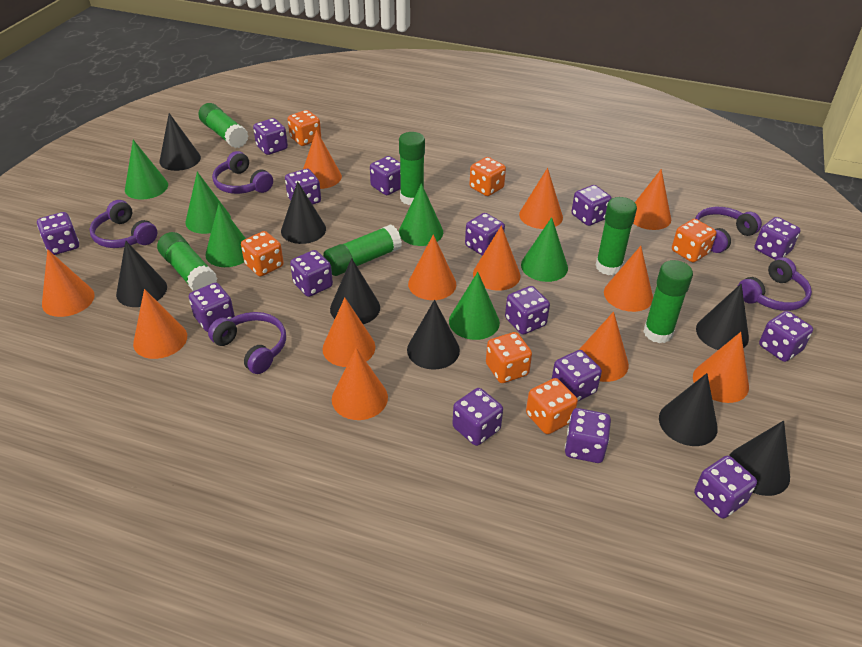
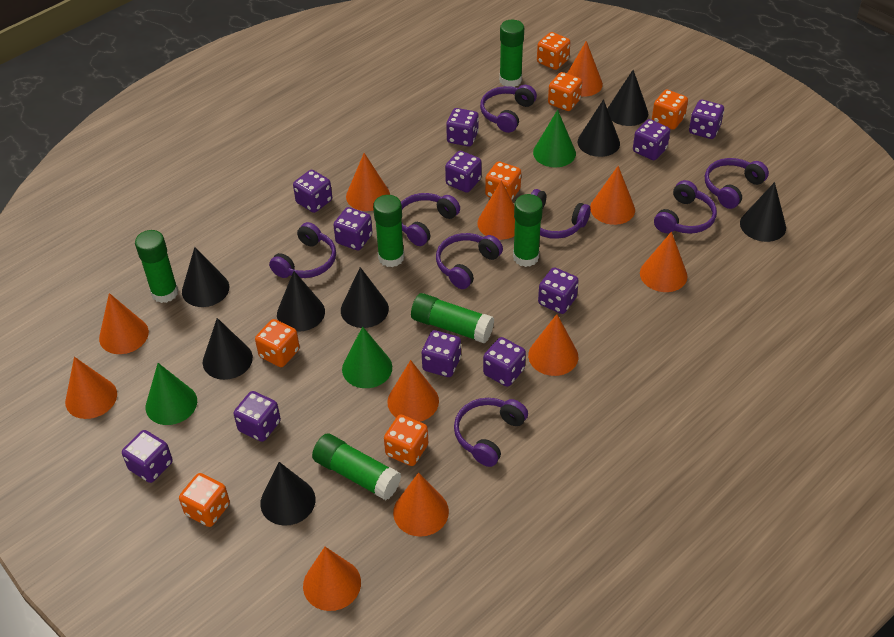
green cone: 6 -> 3
orange cone: 12 -> 11
orange dice: 6 -> 7
purple dice: 15 -> 11
purple headphones: 5 -> 8

